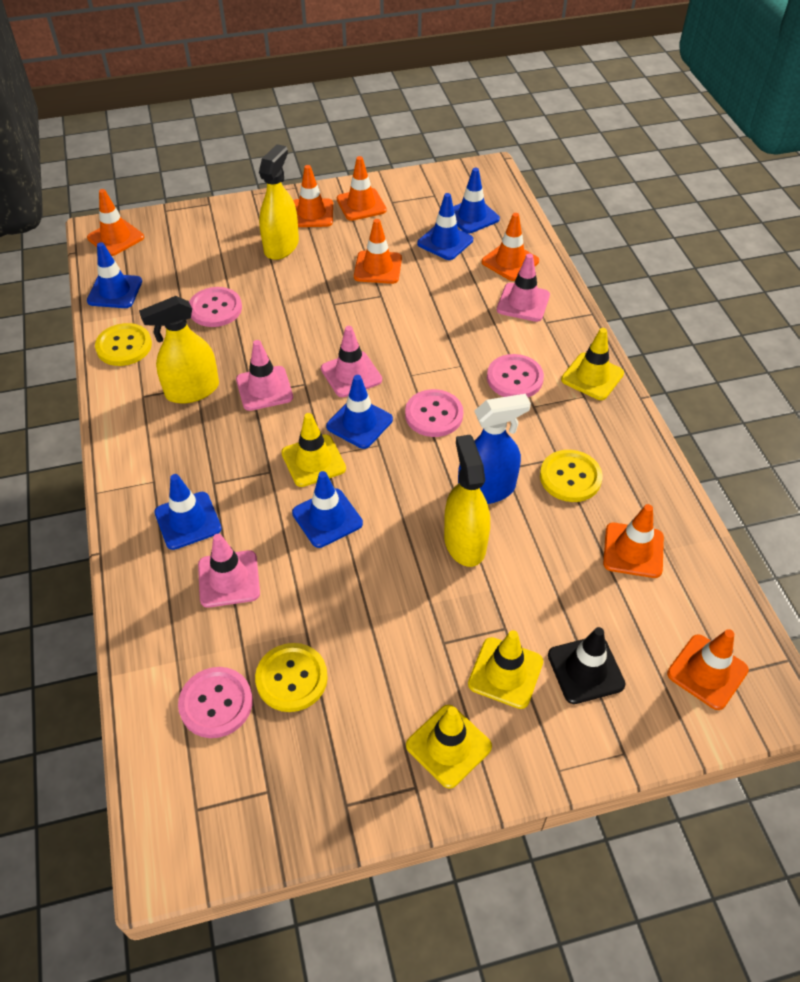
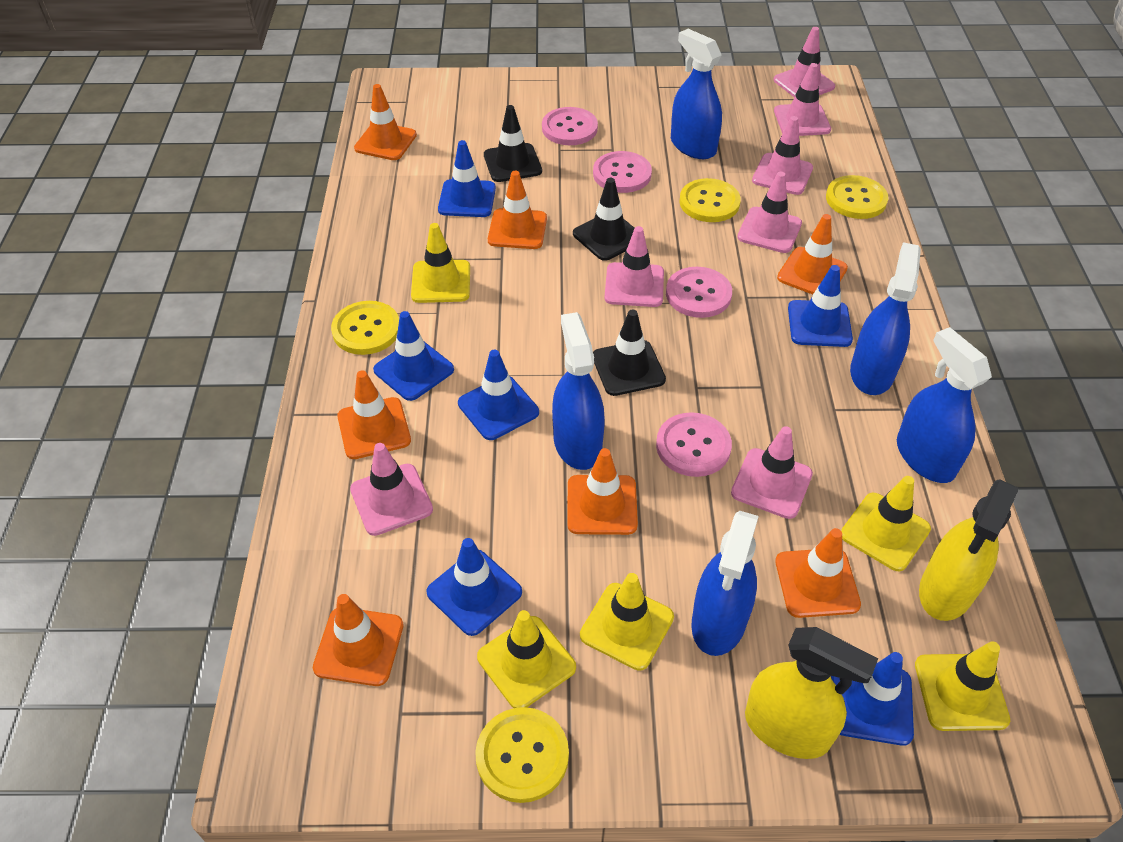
black traffic cone: 1 -> 3
blue spray bottle: 1 -> 5
pink traffic cone: 4 -> 7
yellow button: 3 -> 4
yellow spray bottle: 3 -> 2
yellow traffic cone: 4 -> 5

